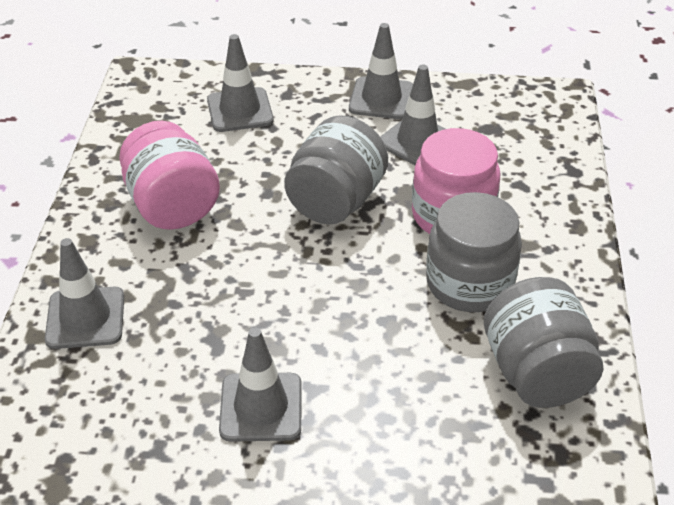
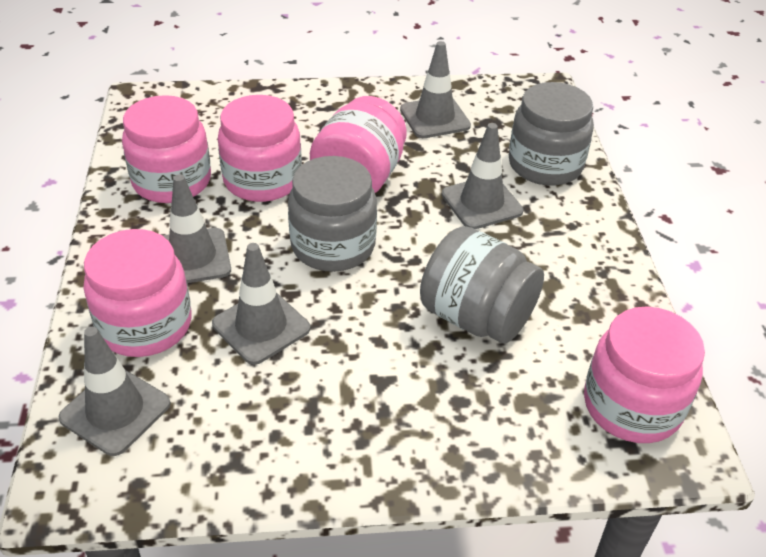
pink jar: 2 -> 5

